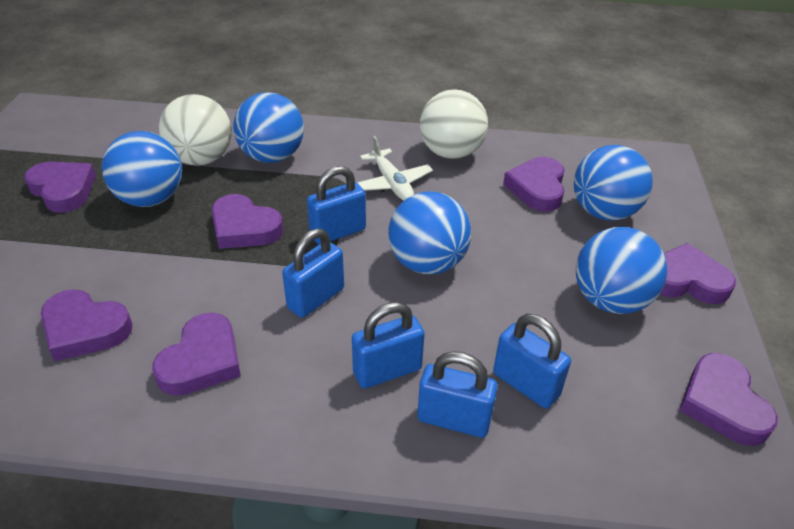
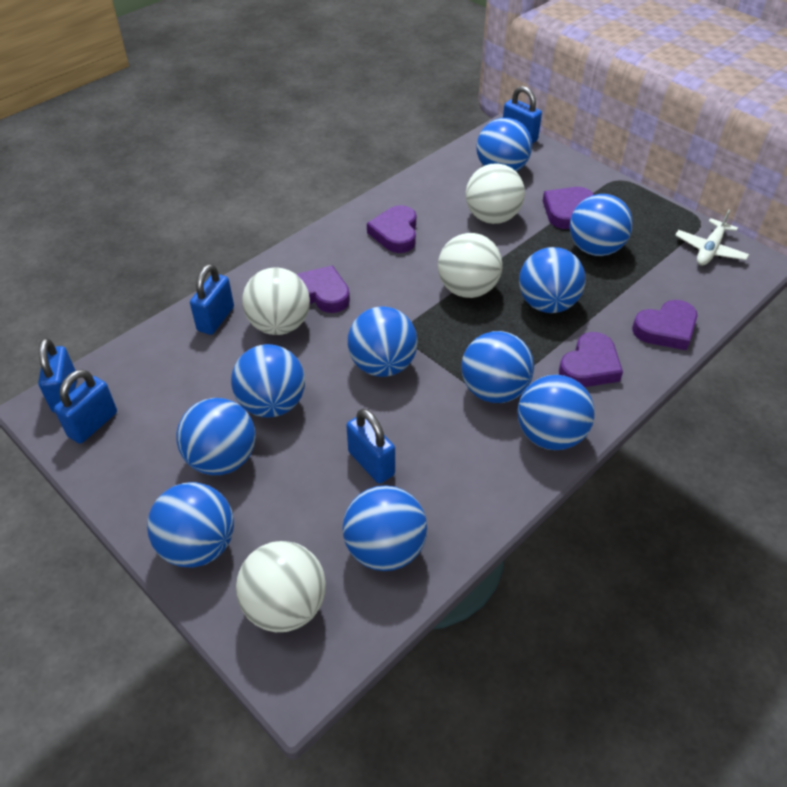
blue ball: 5 -> 10
purple heart: 7 -> 5
white ball: 2 -> 4

